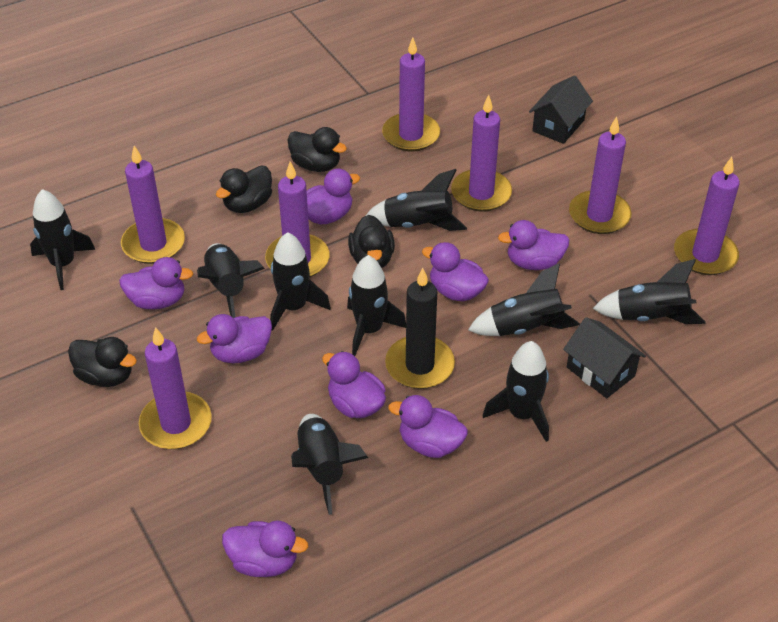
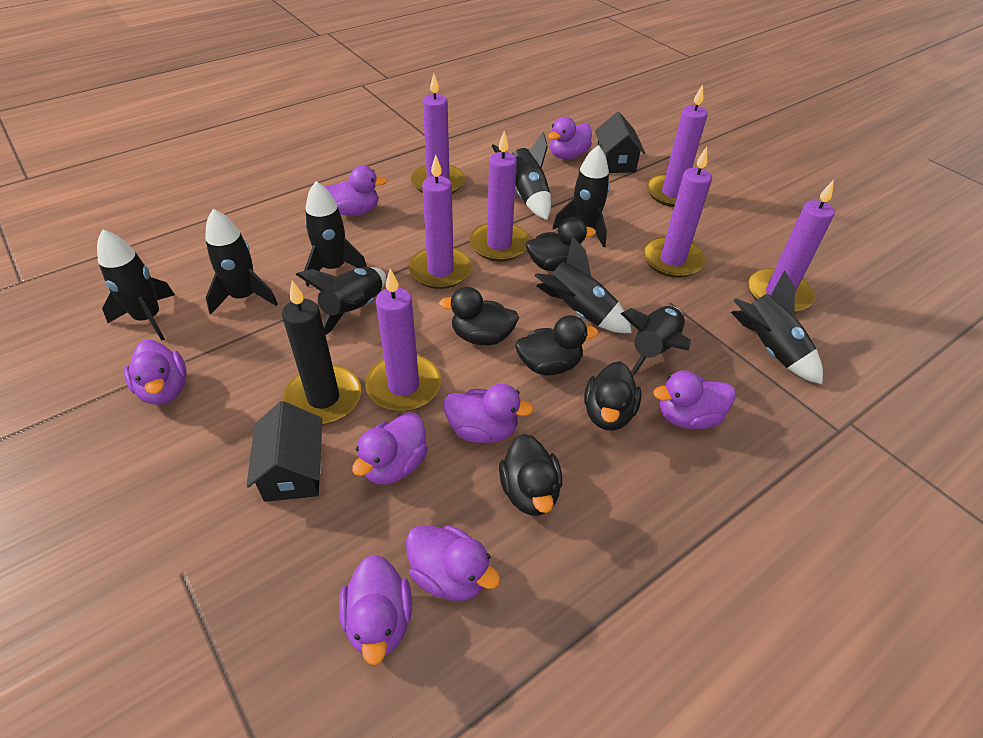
black duck: 4 -> 5

